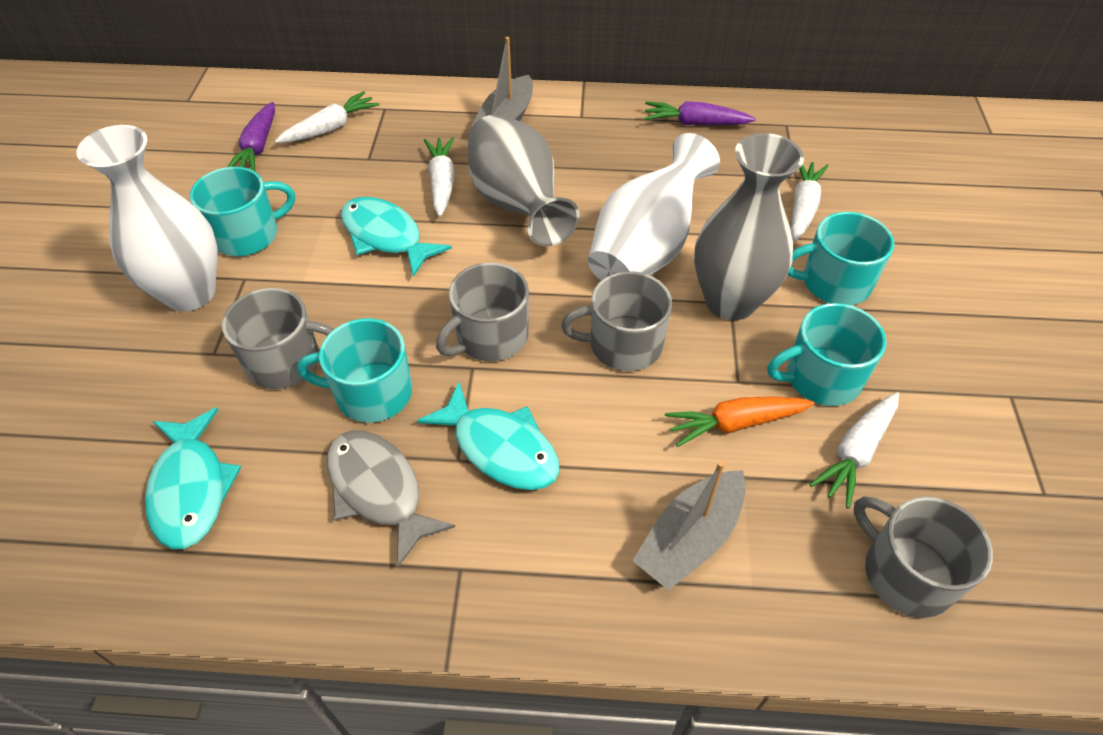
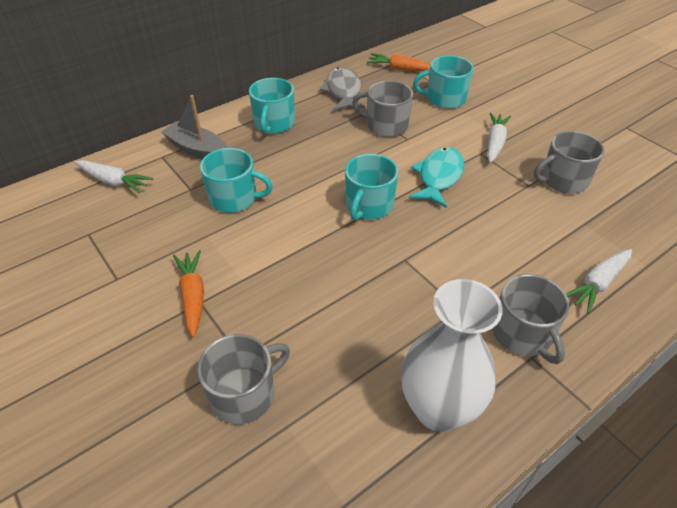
grey boat: 2 -> 1
grey vase: 2 -> 0
orange carrot: 1 -> 2
purple carrot: 2 -> 0
turquoise fish: 3 -> 1
white carrot: 4 -> 3
white vase: 2 -> 1

